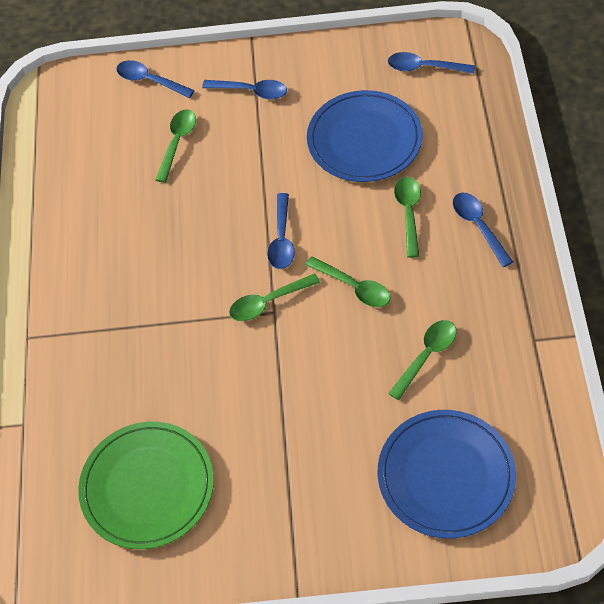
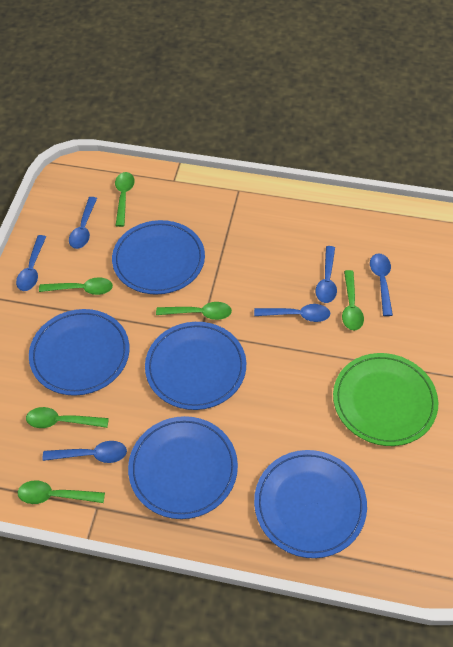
blue plate: 2 -> 5
blue spoon: 5 -> 6
green spoon: 5 -> 6

